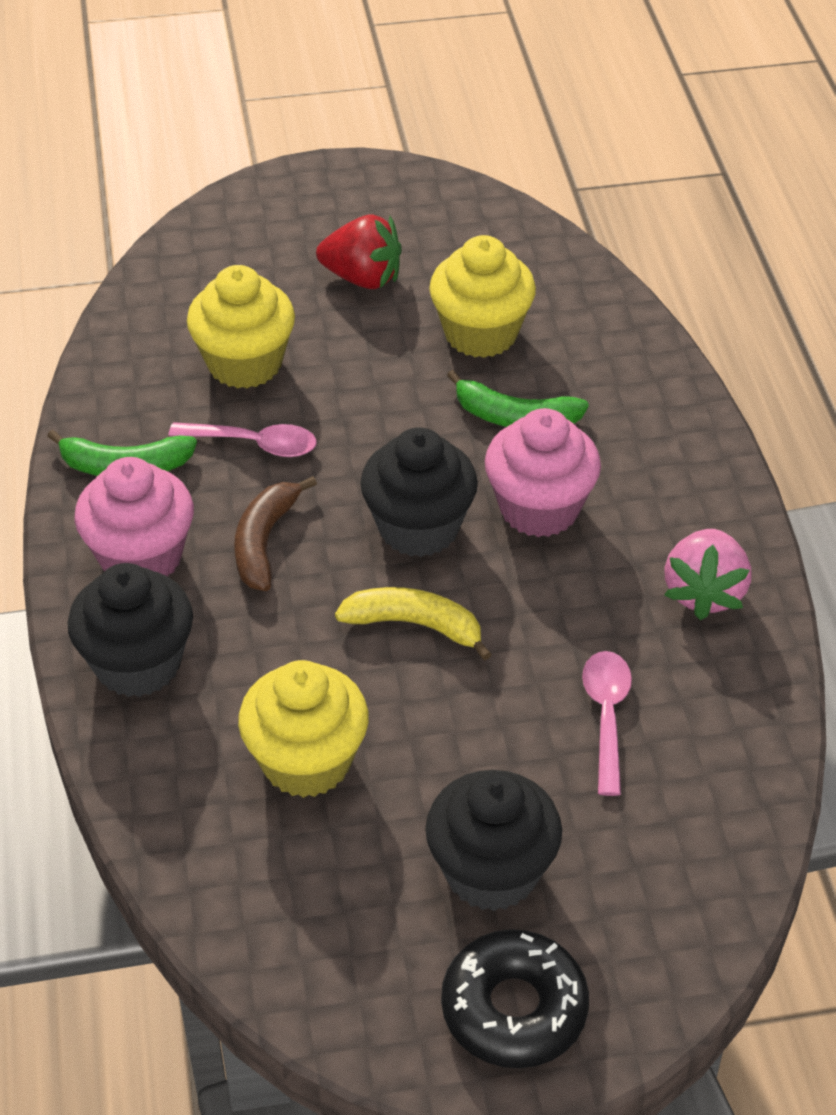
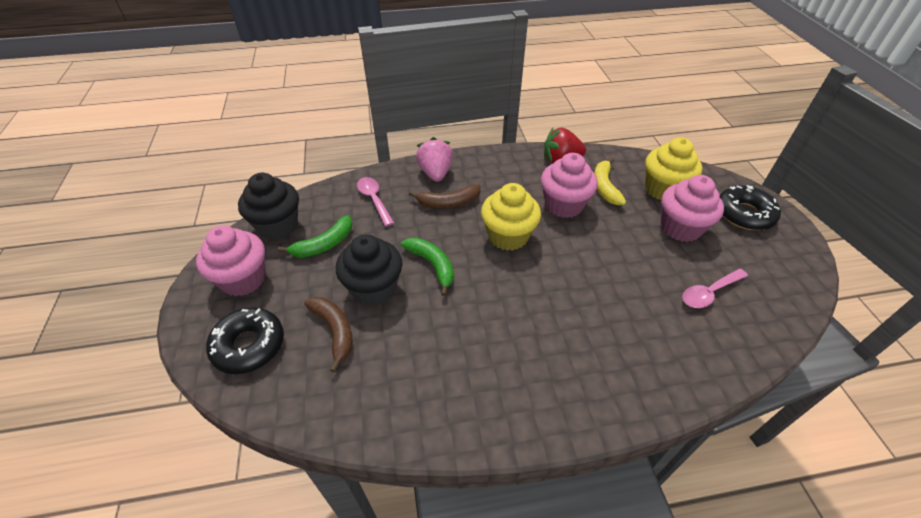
black cupcake: 3 -> 2
black donut: 1 -> 2
brown banana: 1 -> 2
pink cupcake: 2 -> 3
yellow cupcake: 3 -> 2

